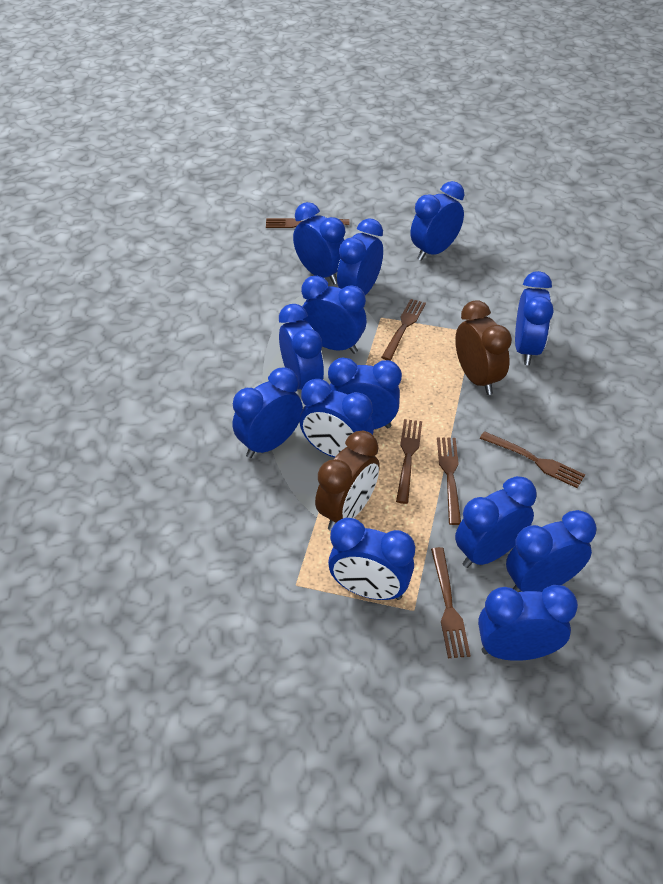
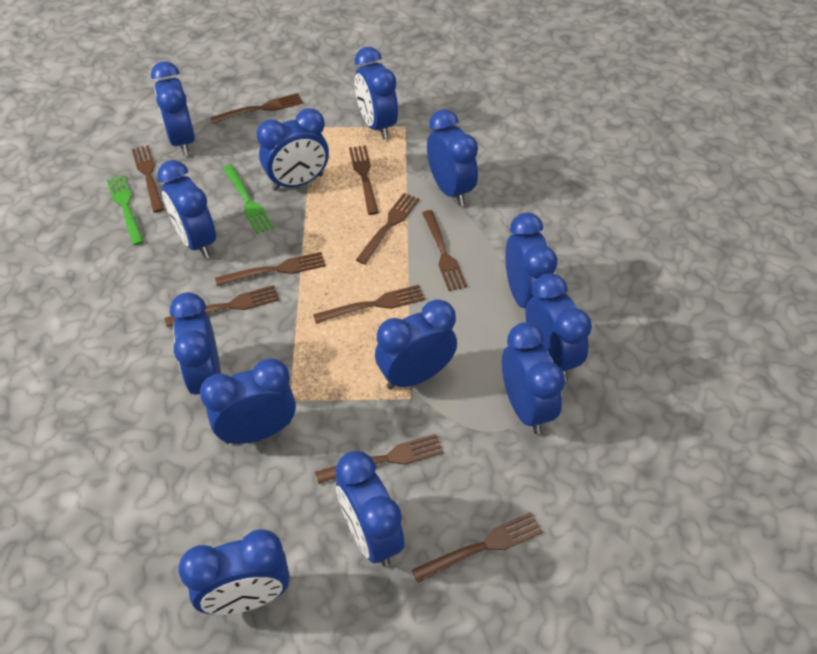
brown clock: 2 -> 0
brown fork: 6 -> 10
green fork: 0 -> 2

